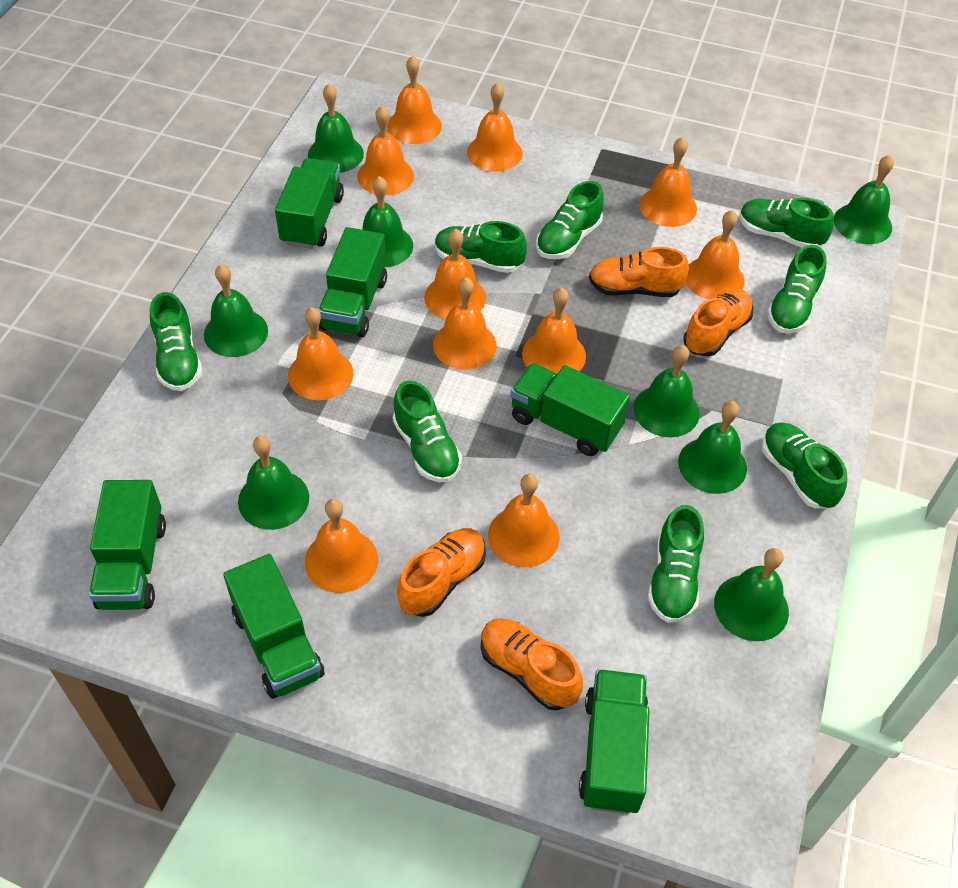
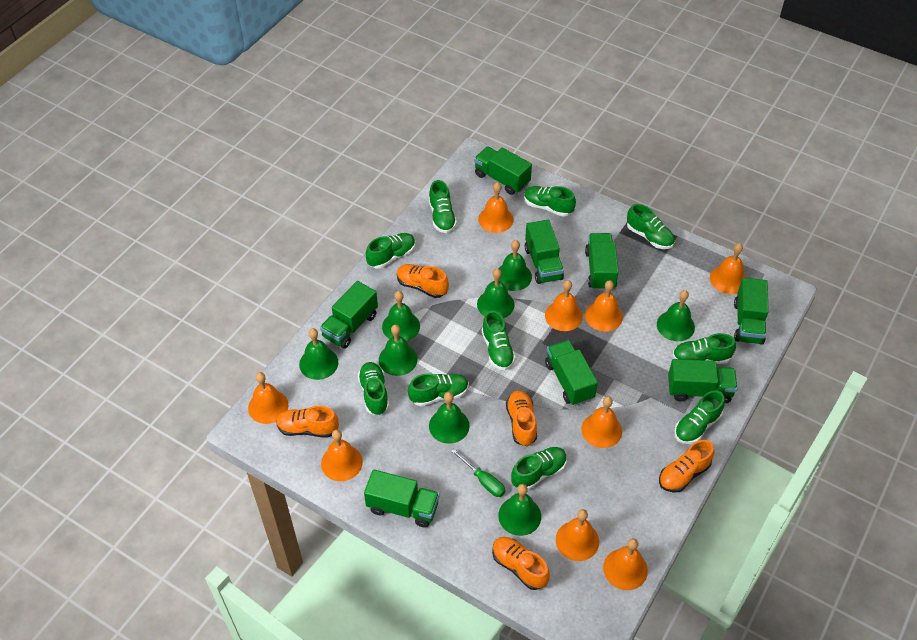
green screwdriver: 0 -> 1
green shoe: 8 -> 10
green truck: 6 -> 8
orange bell: 11 -> 9
orange shoe: 4 -> 5

